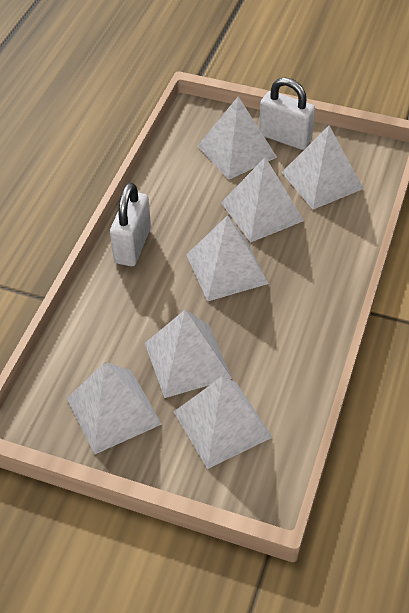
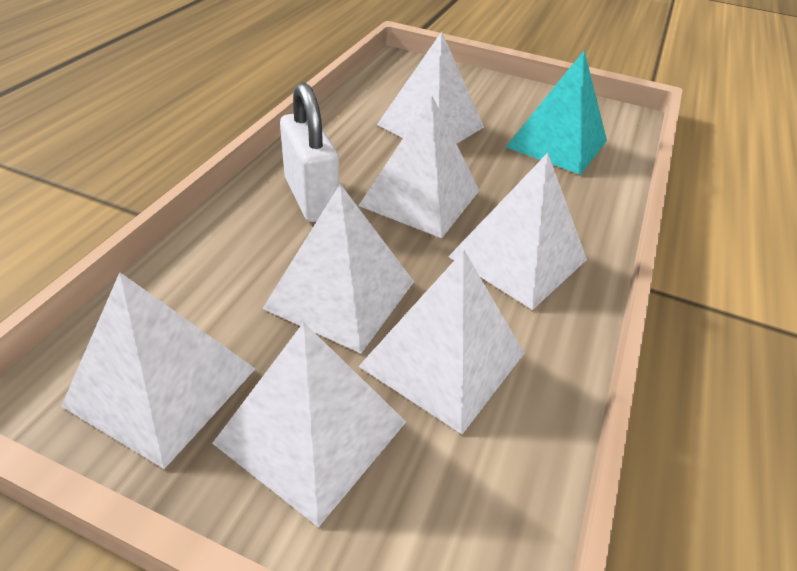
turquoise pyramid: 0 -> 1
white padlock: 2 -> 1

